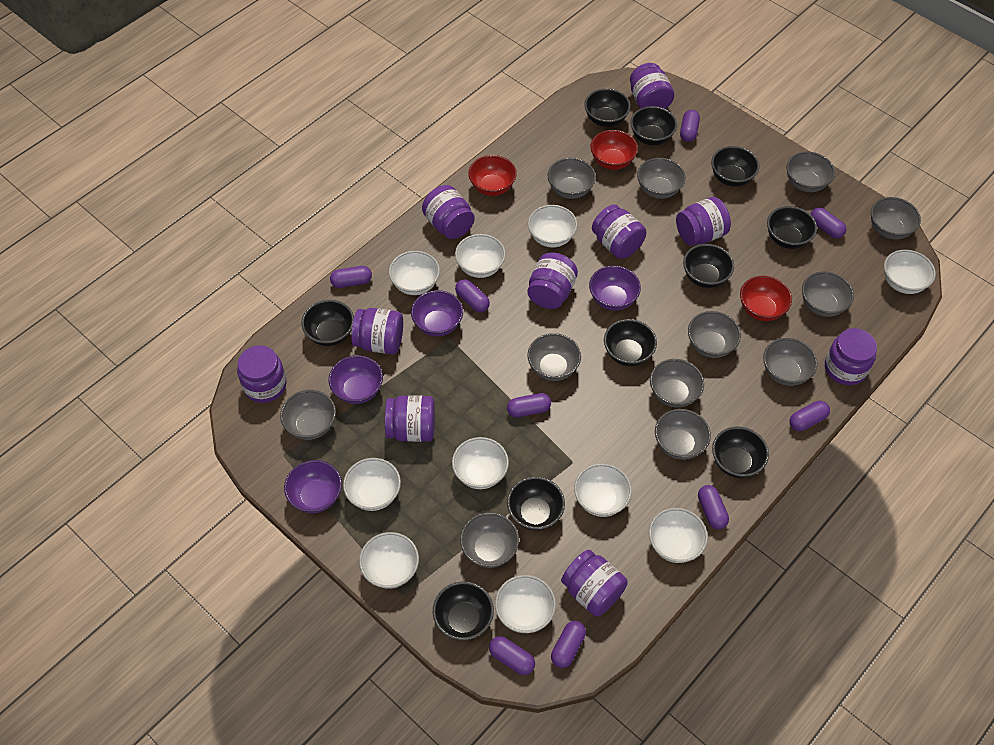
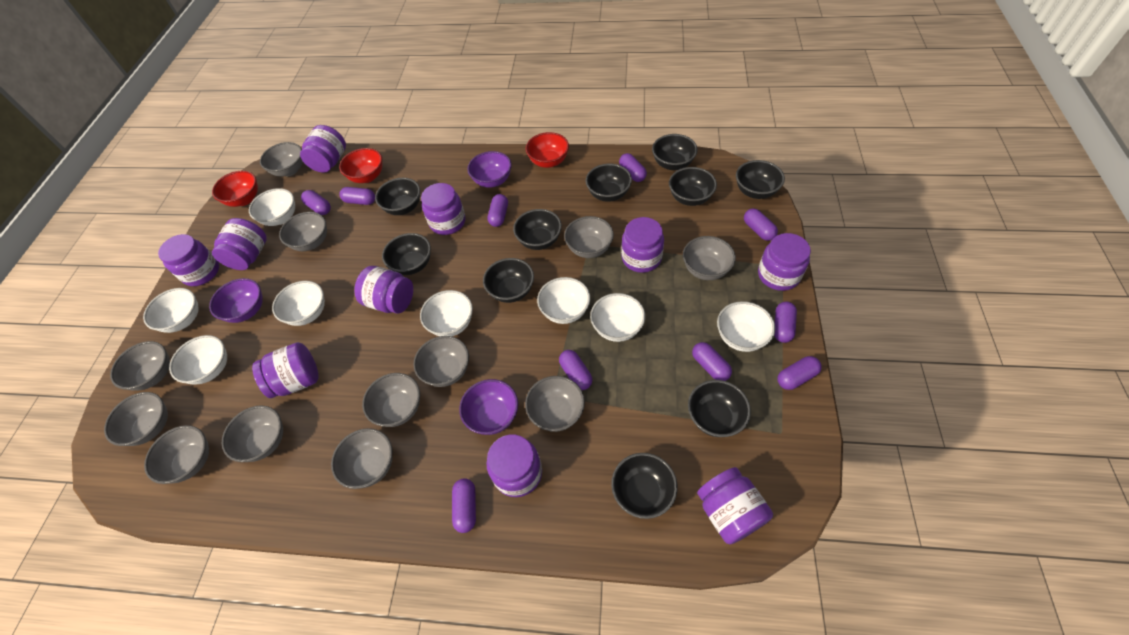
purple bowl: 4 -> 3
purple capsule: 9 -> 10
white bowl: 10 -> 8

